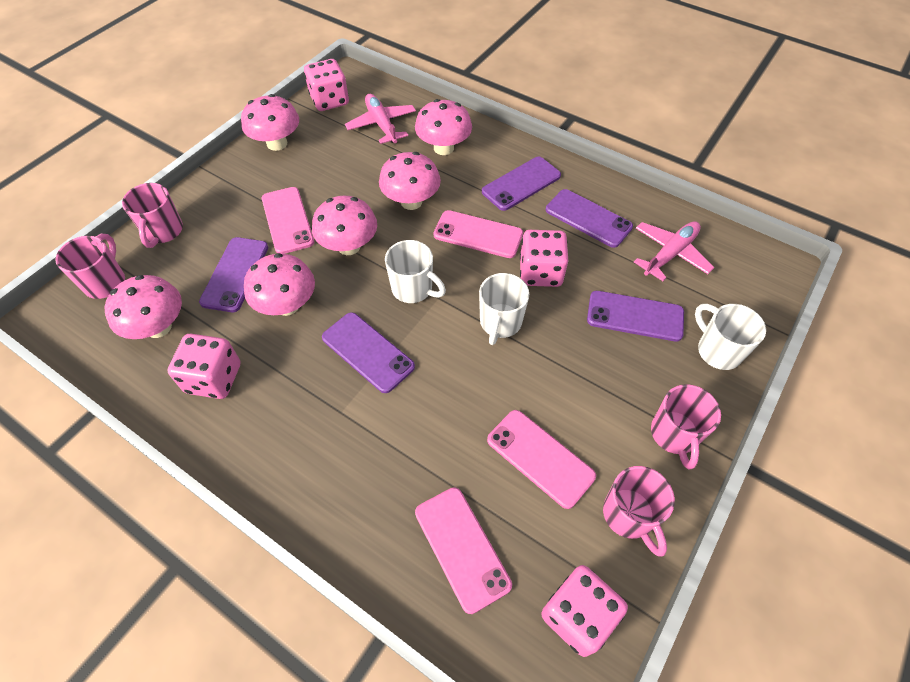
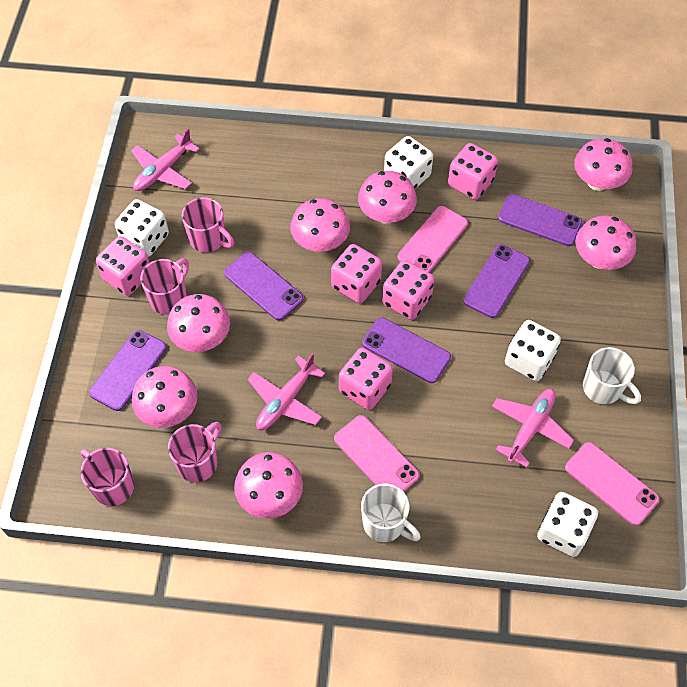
pink dice: 4 -> 5
pink mushroom: 6 -> 7
pink phone: 4 -> 3
pink plane: 2 -> 3
white dice: 0 -> 4
white mug: 3 -> 2

